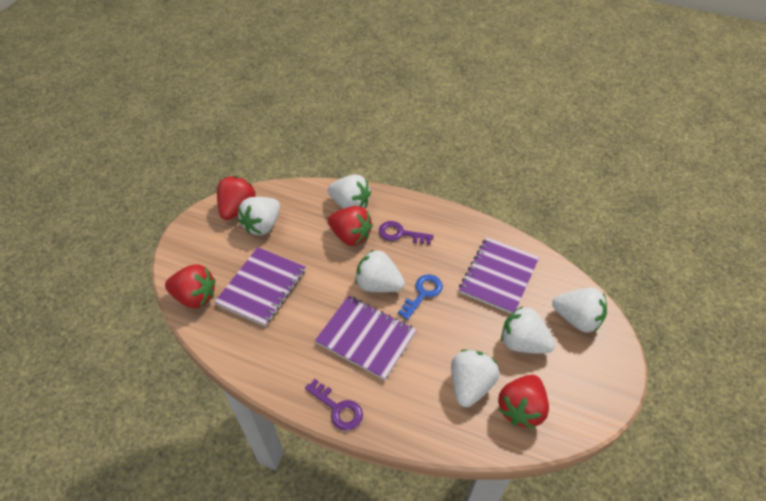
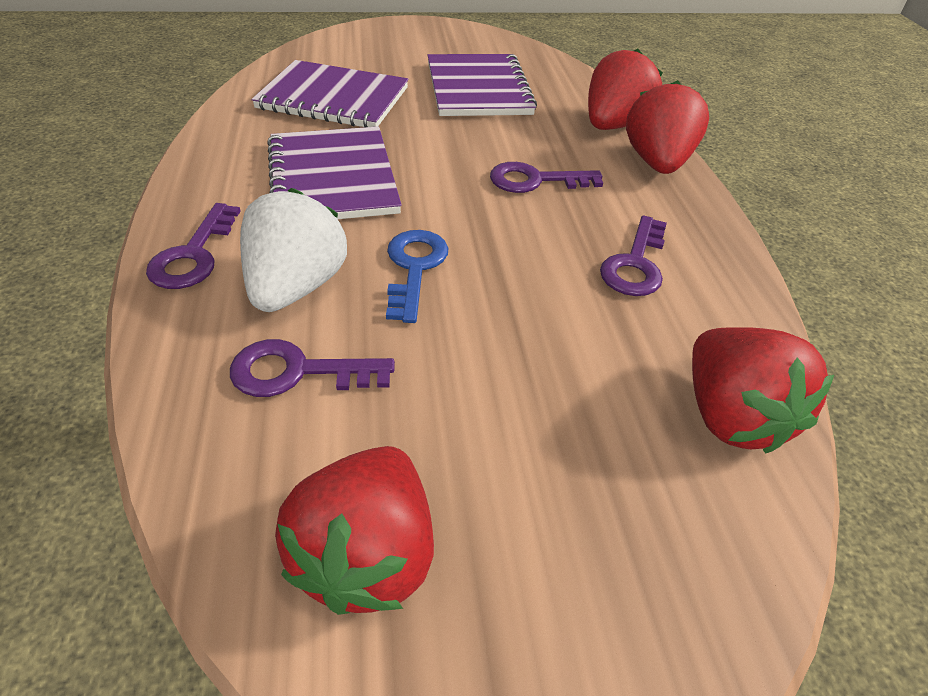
purple key: 2 -> 4
white strawberry: 6 -> 1

